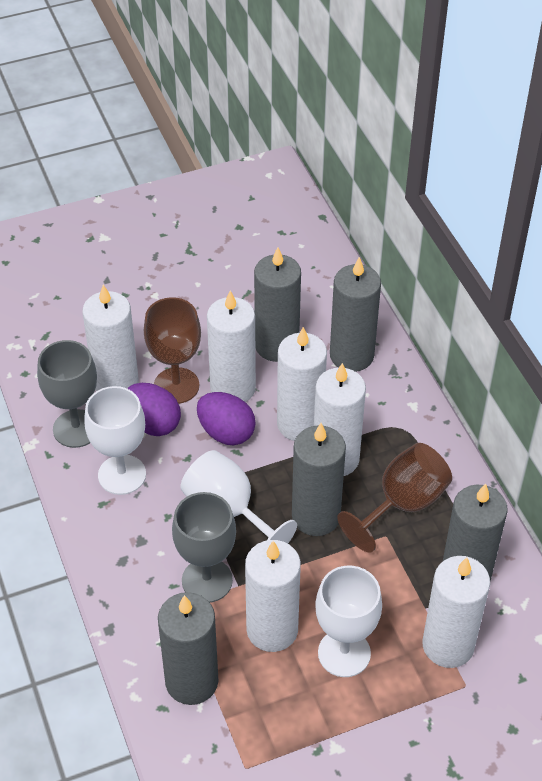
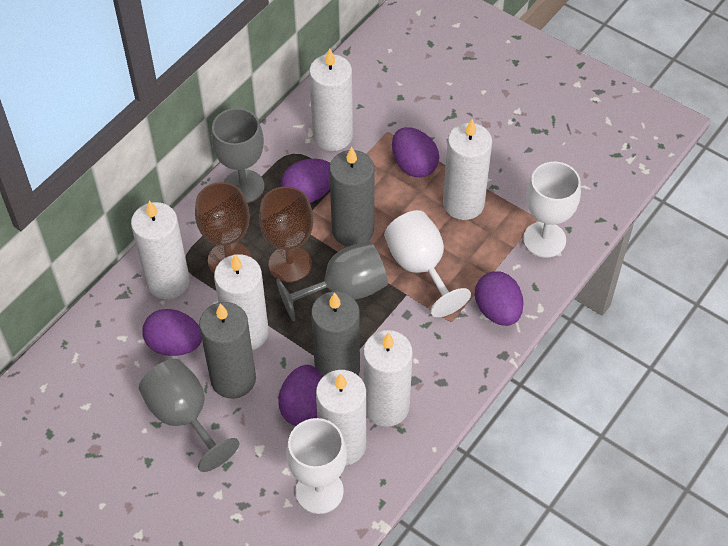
grey candle: 5 -> 3
grey goblet: 2 -> 3
purple egg: 2 -> 5

